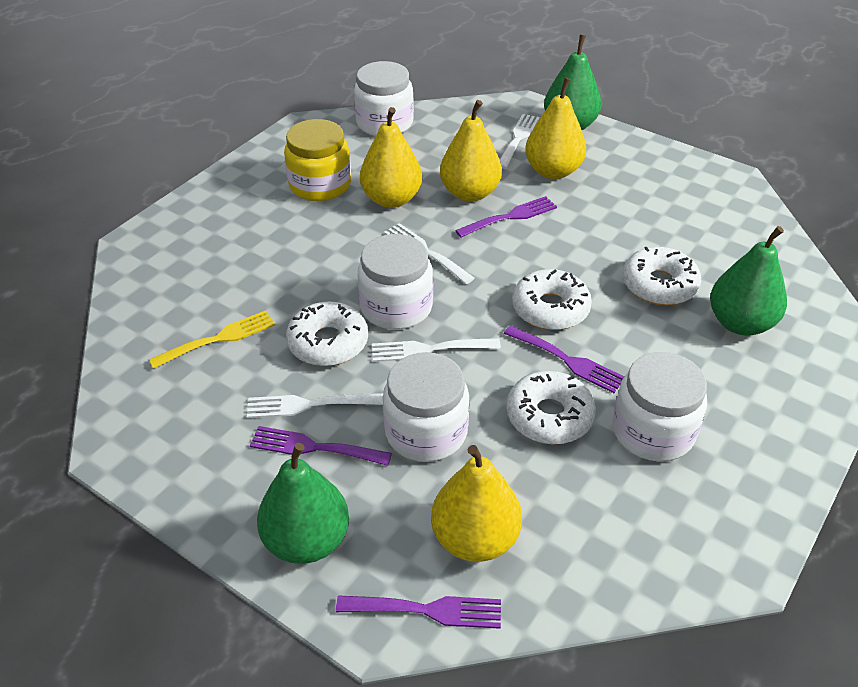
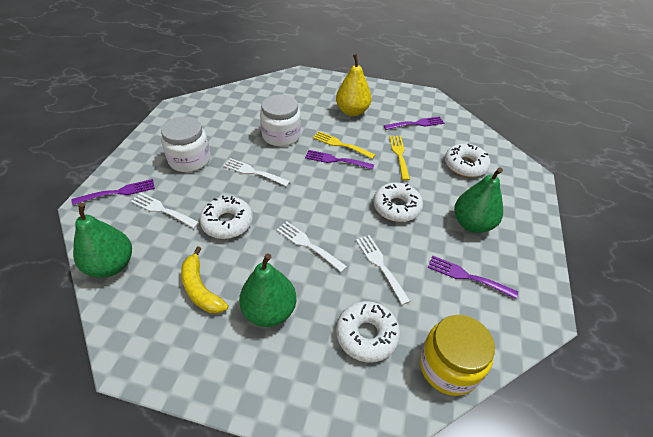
white jar: 4 -> 2
yellow banana: 0 -> 1
yellow fork: 1 -> 2
yellow pear: 4 -> 1

